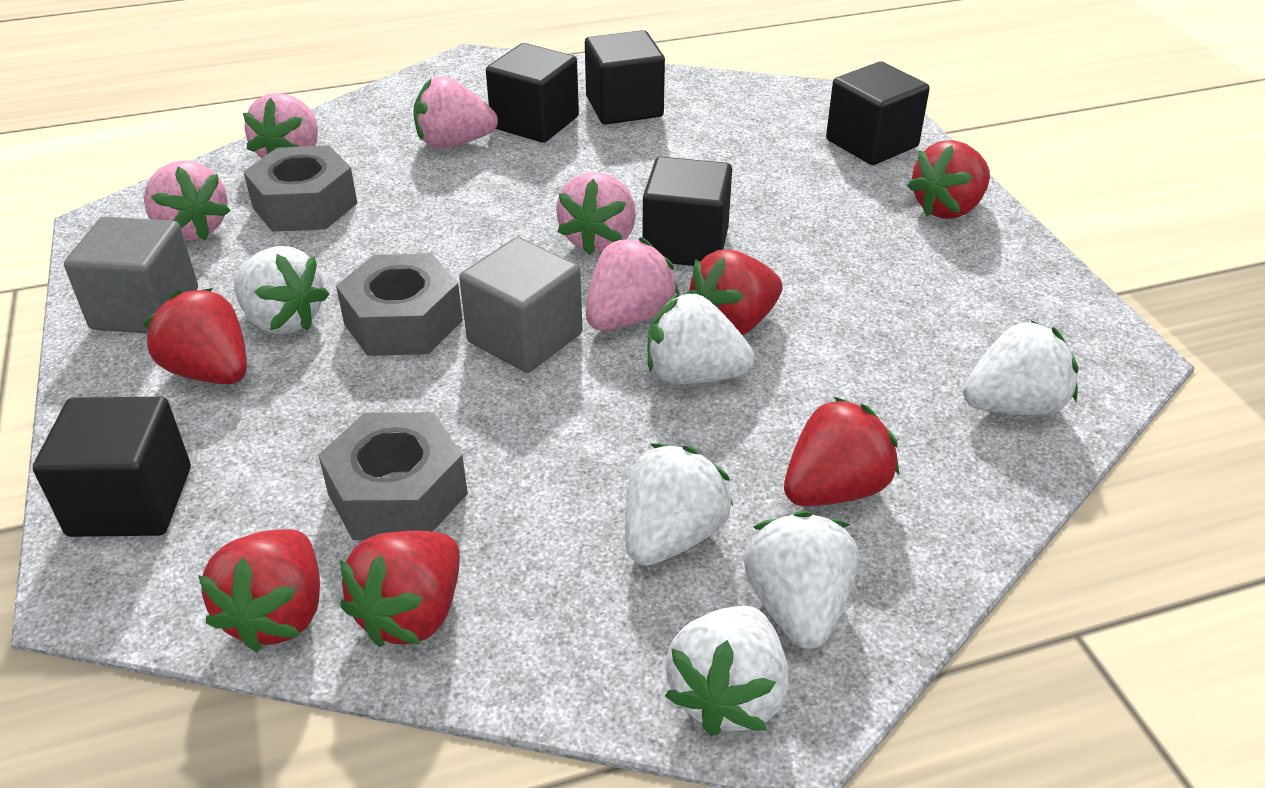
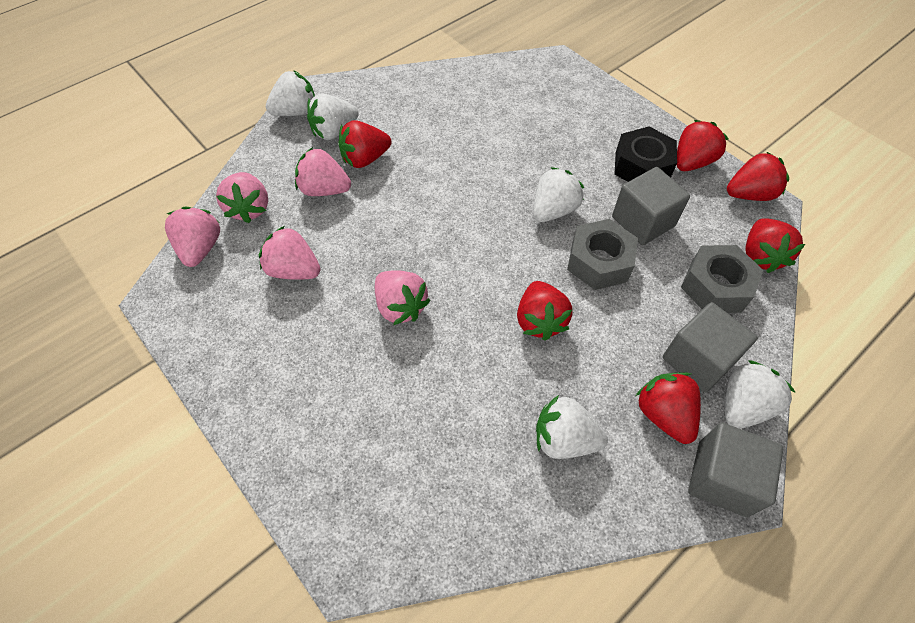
black cube: 5 -> 0
black nut: 0 -> 1
grey cube: 2 -> 3
grey nut: 3 -> 2
white strawberry: 6 -> 5

